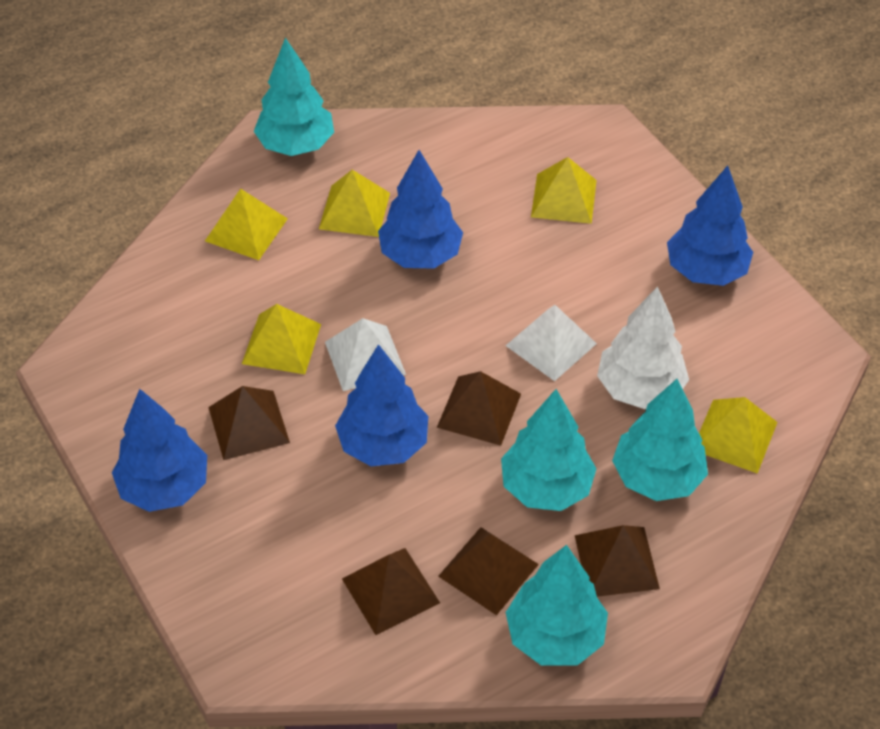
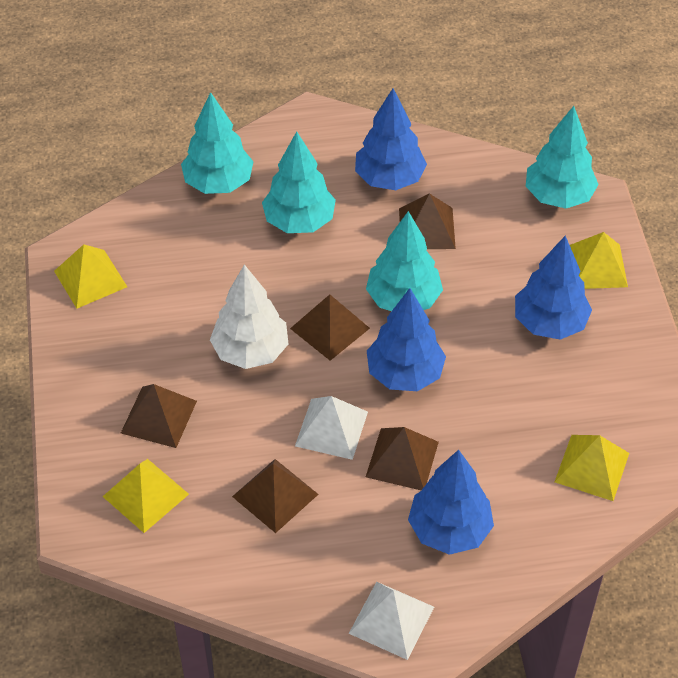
yellow pyramid: 5 -> 4

